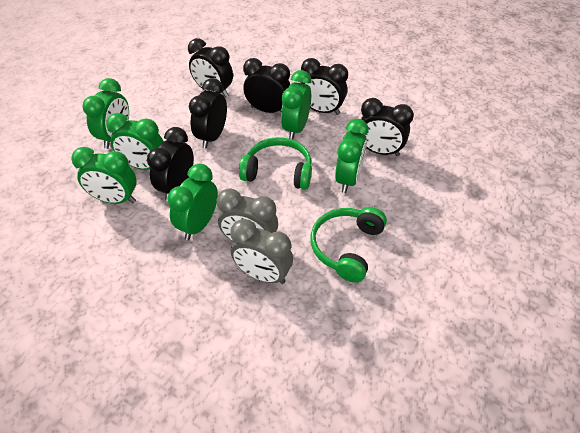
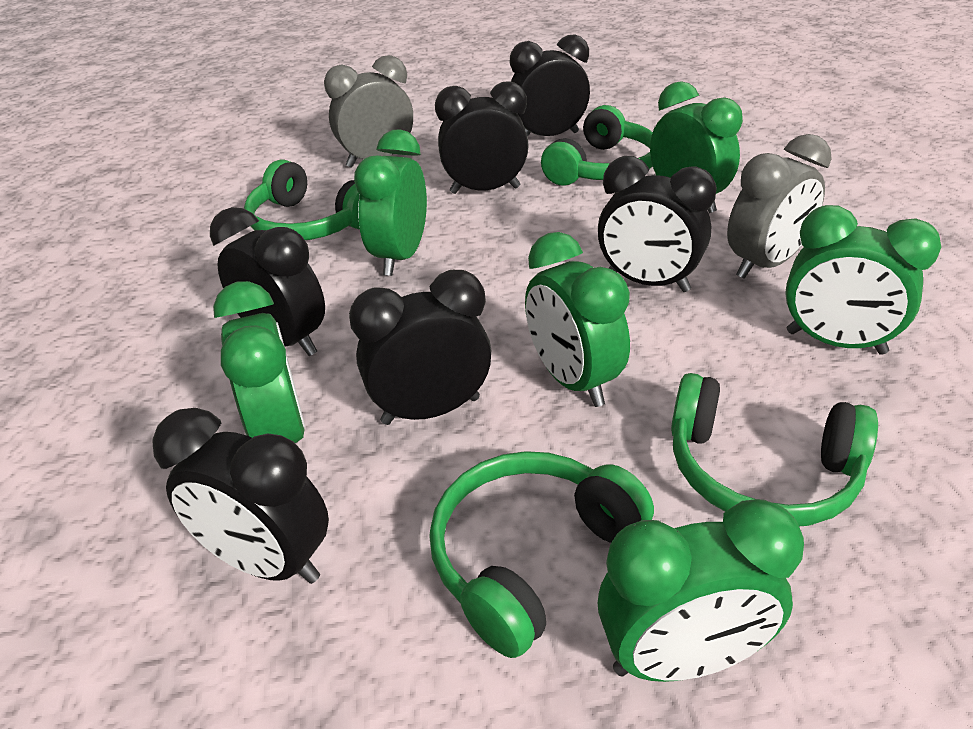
green headphones: 2 -> 4

